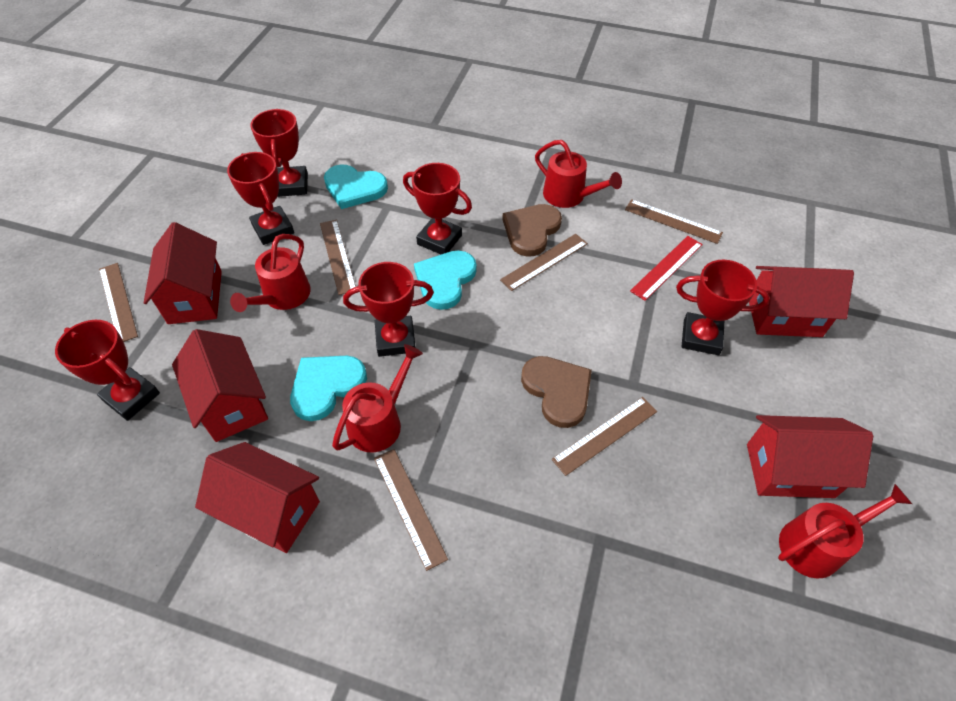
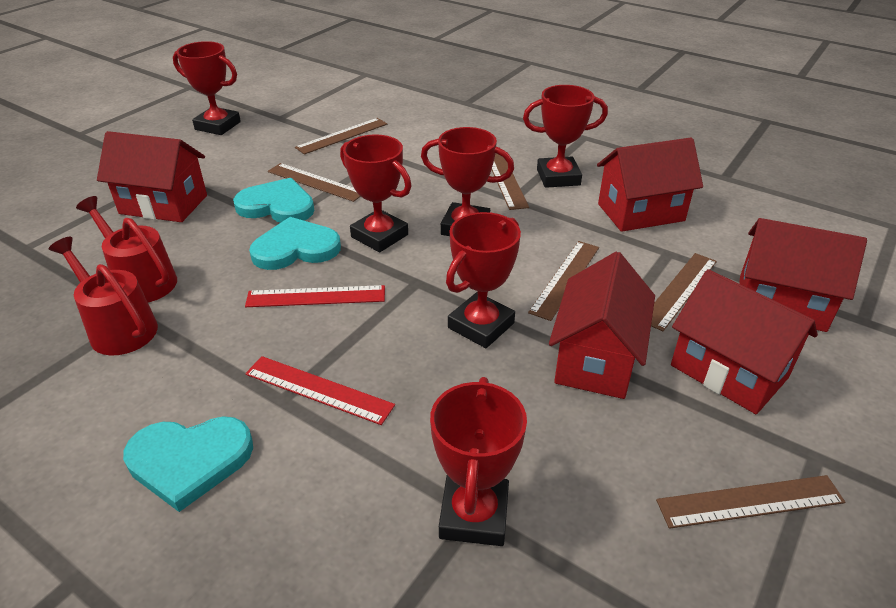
brown heart: 2 -> 0
red ruler: 1 -> 2
red watering can: 4 -> 2

